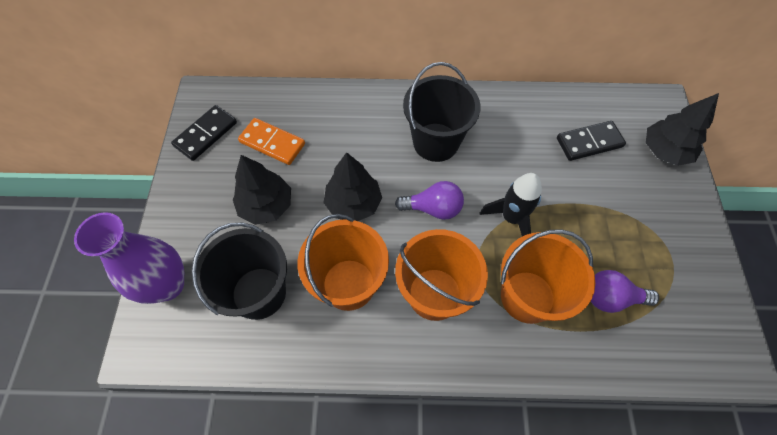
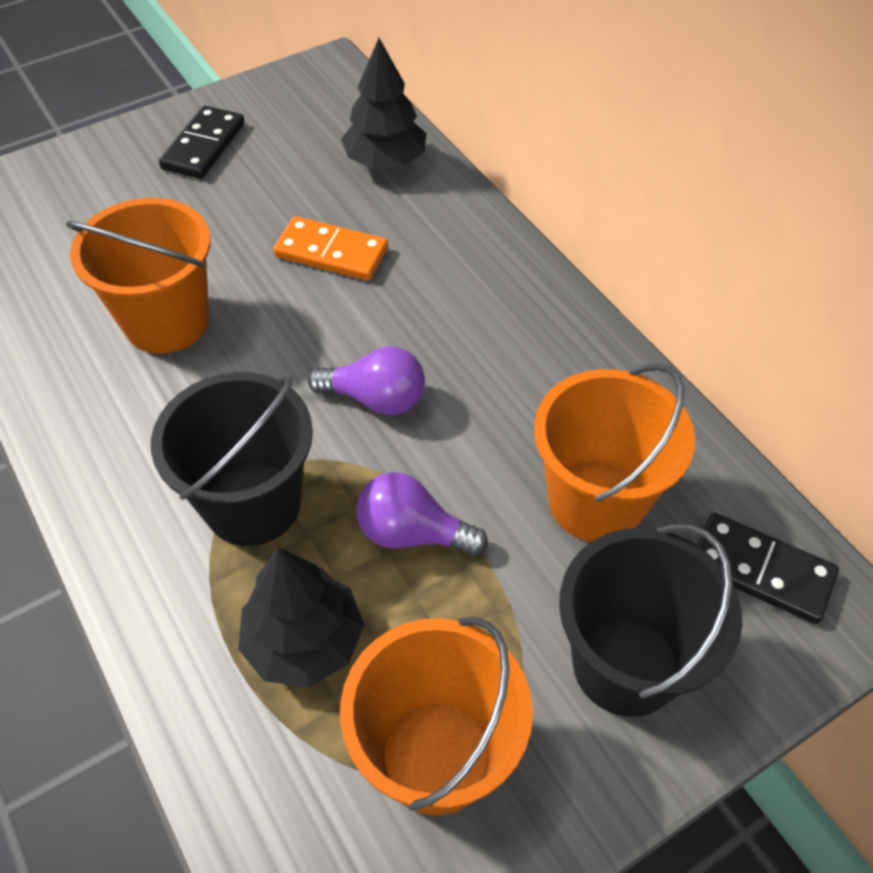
black rocket: 1 -> 0
black tree: 3 -> 2
purple vase: 1 -> 0

